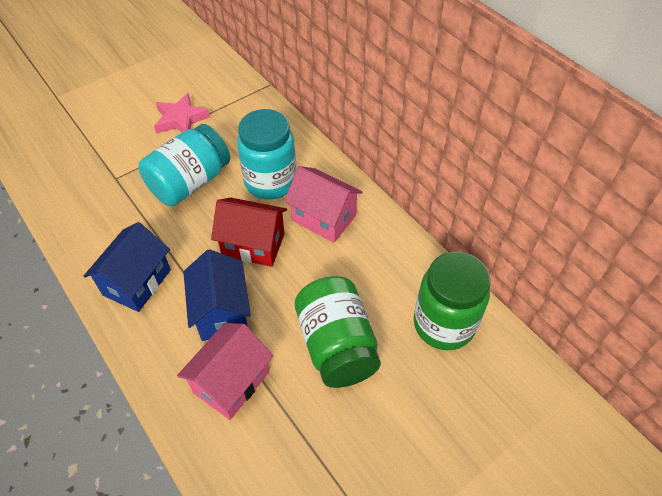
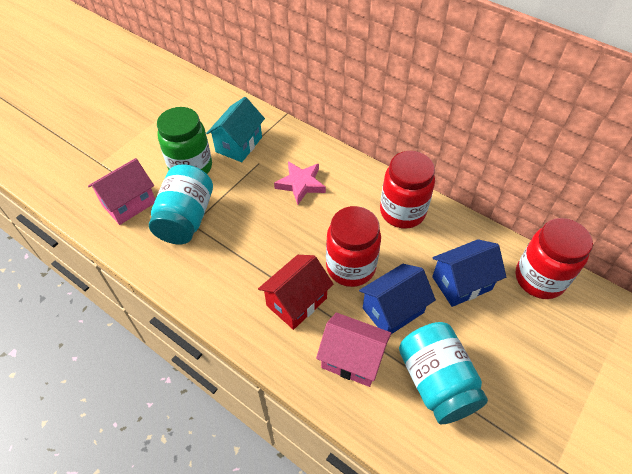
green jar: 2 -> 1
red jar: 0 -> 3
turquoise house: 0 -> 1

